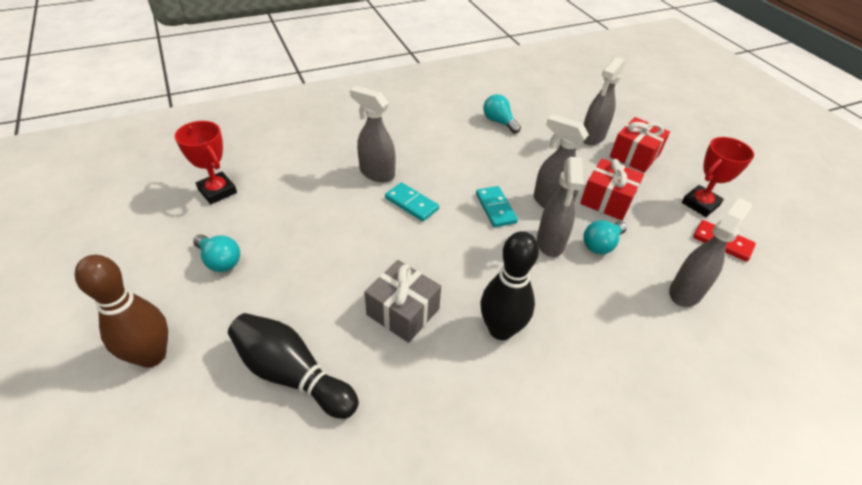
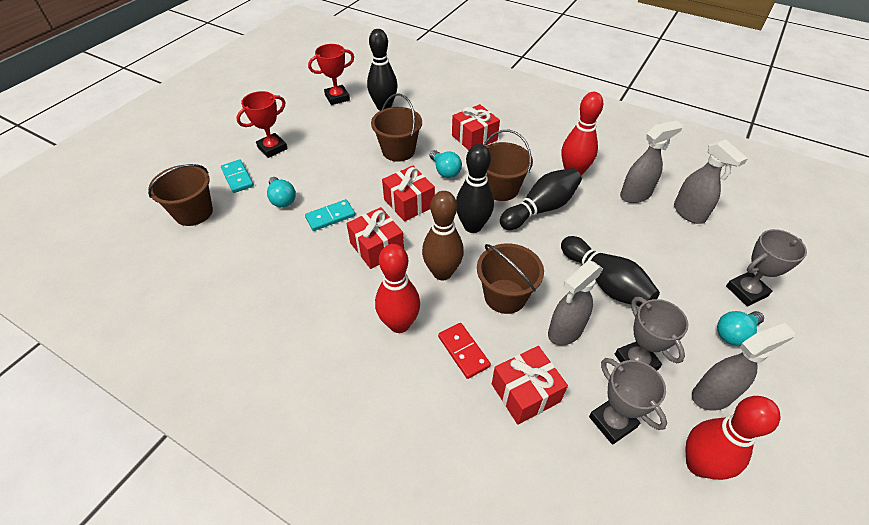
black bowling pin: 2 -> 4
brown bucket: 0 -> 4
grey gift: 1 -> 0
grey spray bottle: 5 -> 4
grey trophy: 0 -> 3
red bowling pin: 0 -> 3
red gift: 2 -> 4

